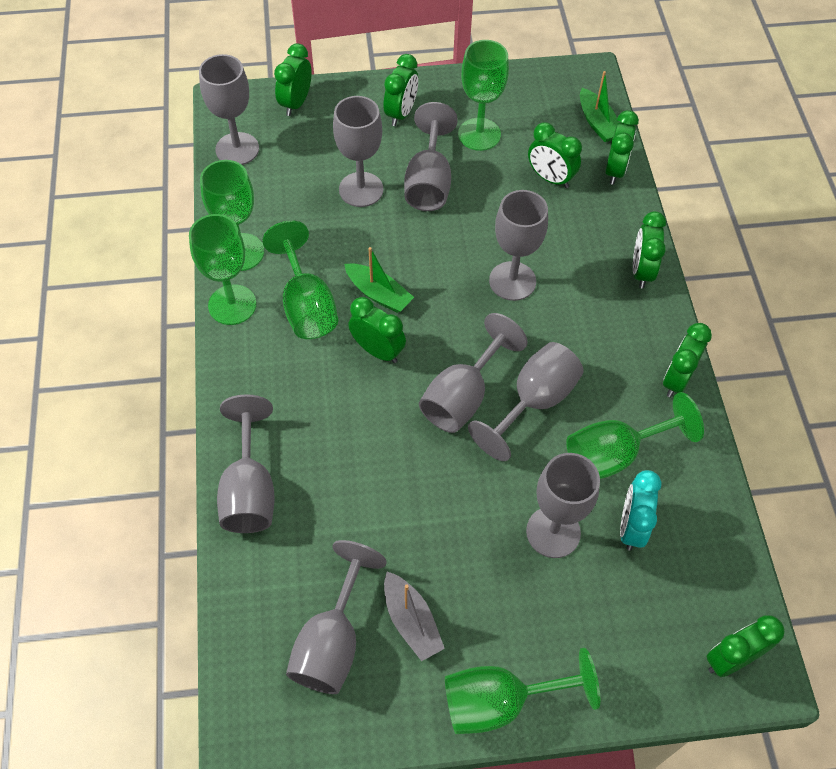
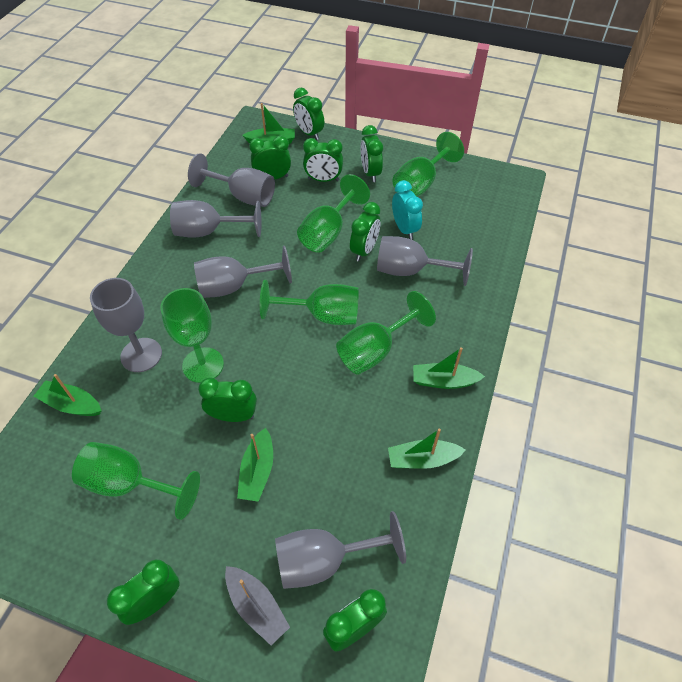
green boat: 2 -> 5
grey goblet: 9 -> 6

